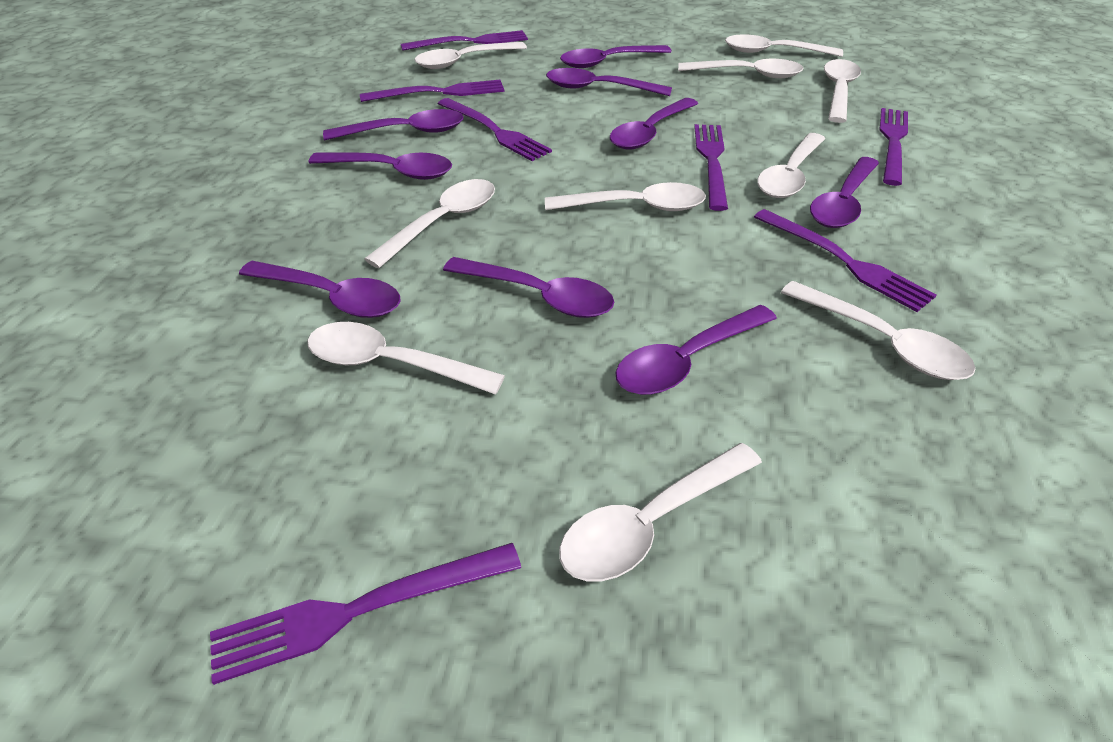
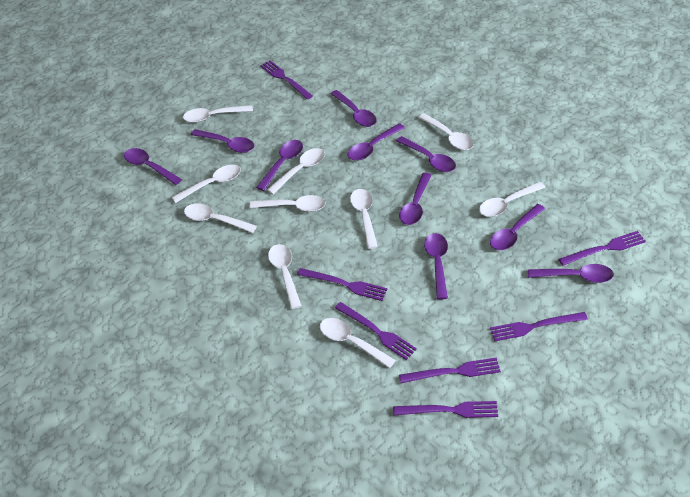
purple spoon: 9 -> 10

